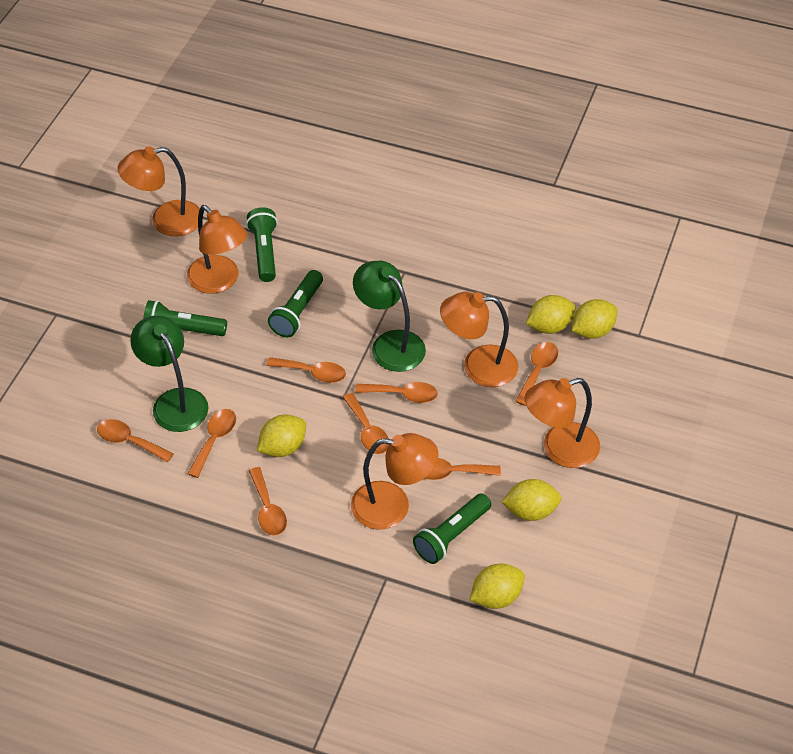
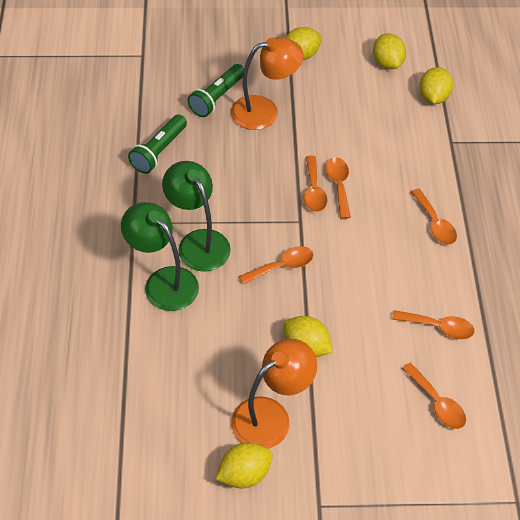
green flashlight: 4 -> 2
orange lamp: 5 -> 2
orange spoon: 8 -> 6

